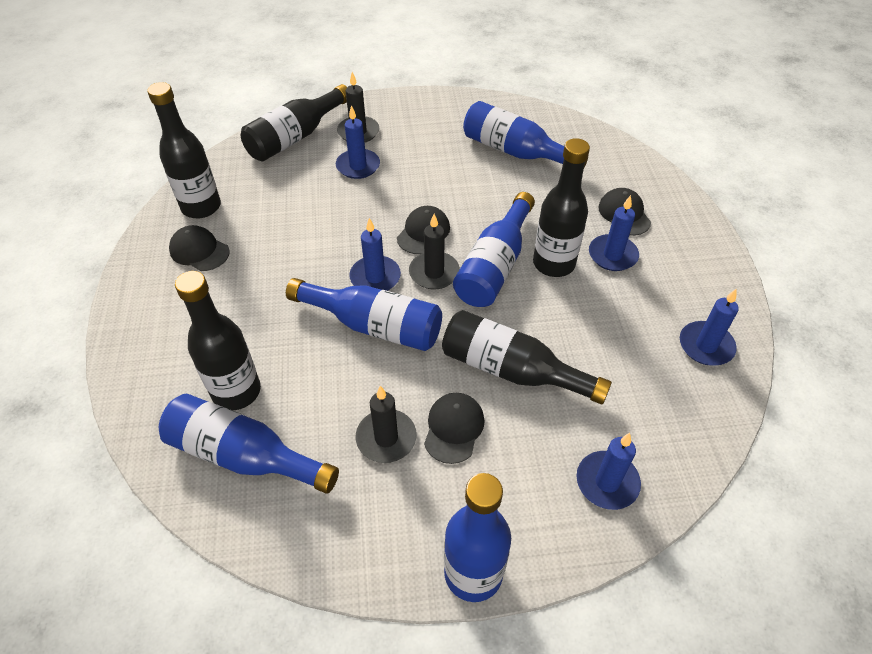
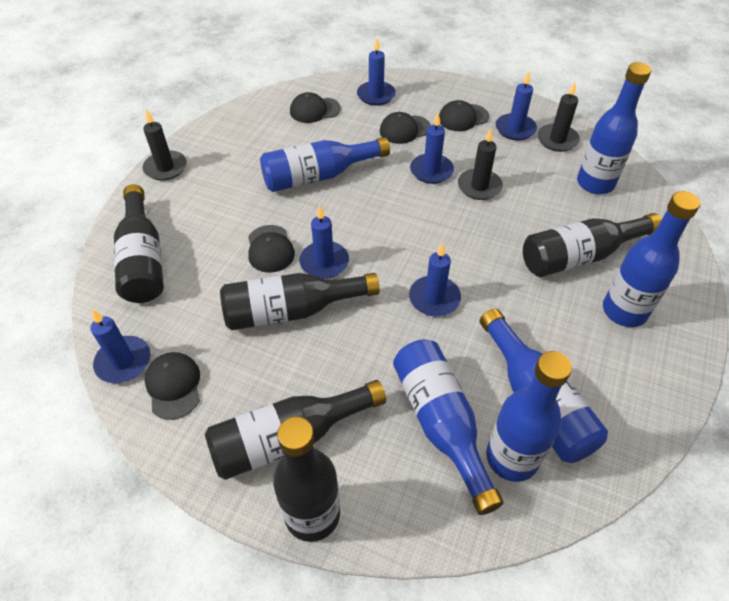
black cap: 4 -> 5
blue bottle: 5 -> 6
blue candle: 5 -> 6

